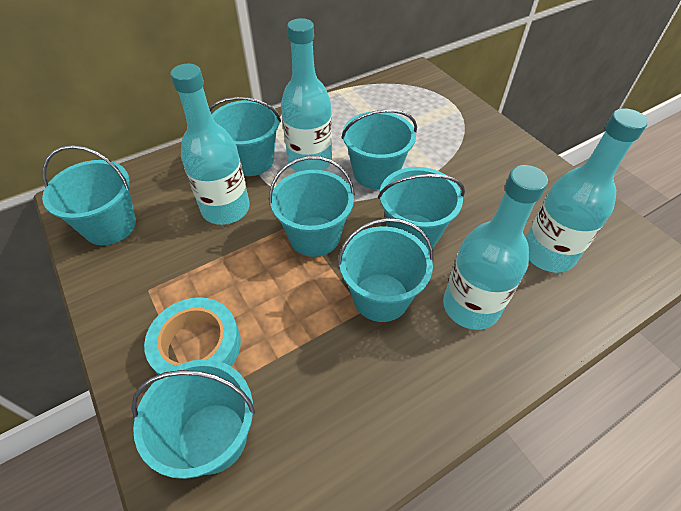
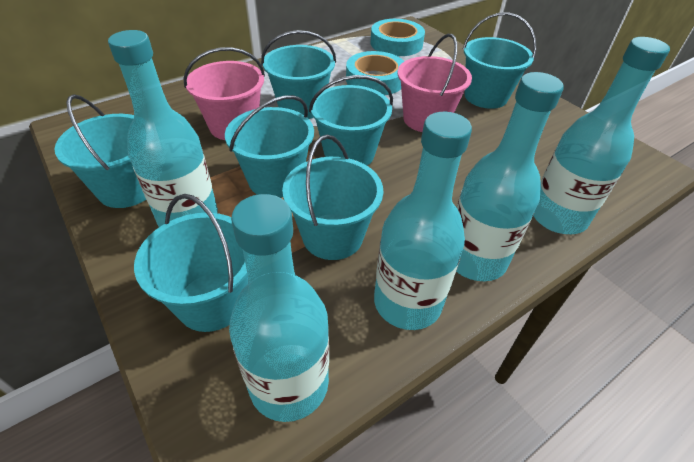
pink bucket: 0 -> 2
turquoise bottle: 4 -> 5
turquoise tape: 1 -> 2

